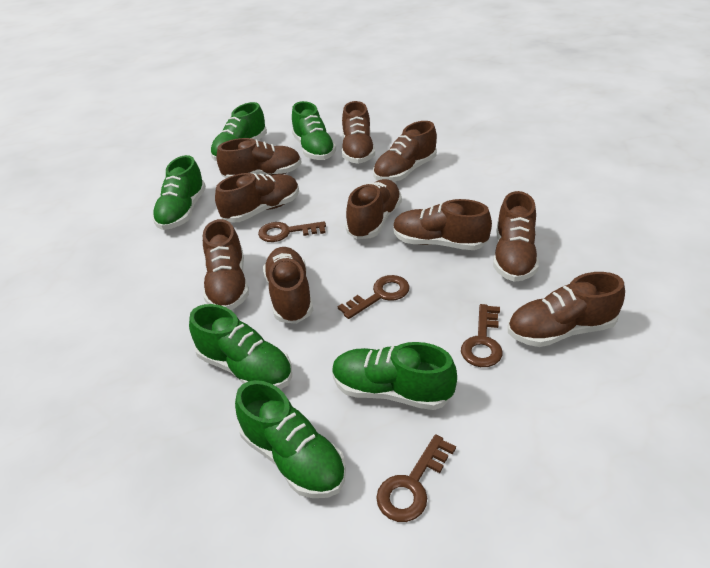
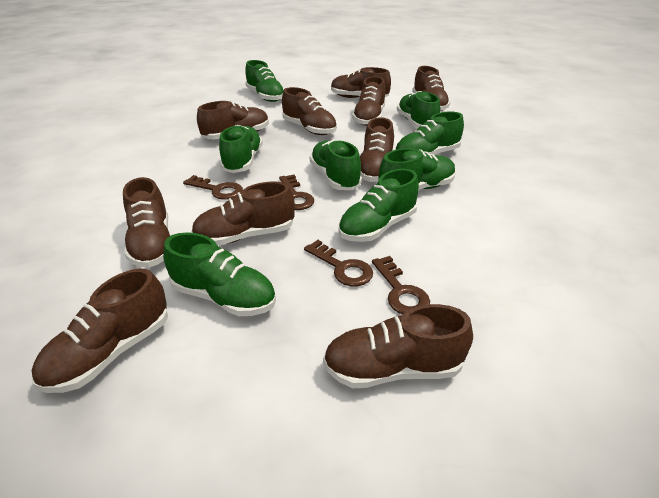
green shoe: 6 -> 8

